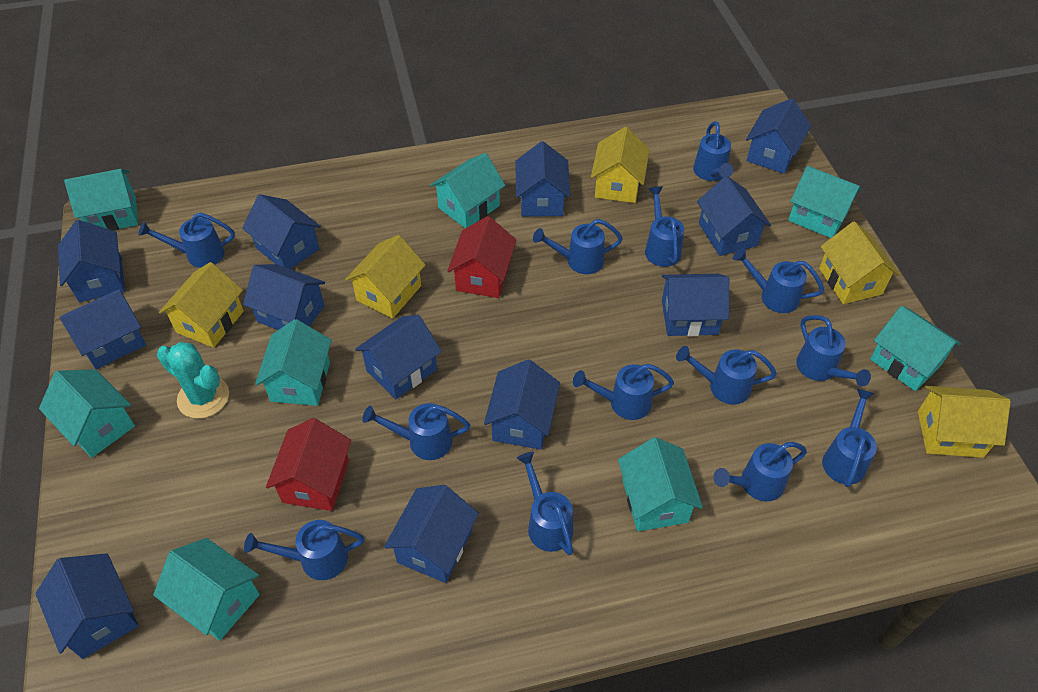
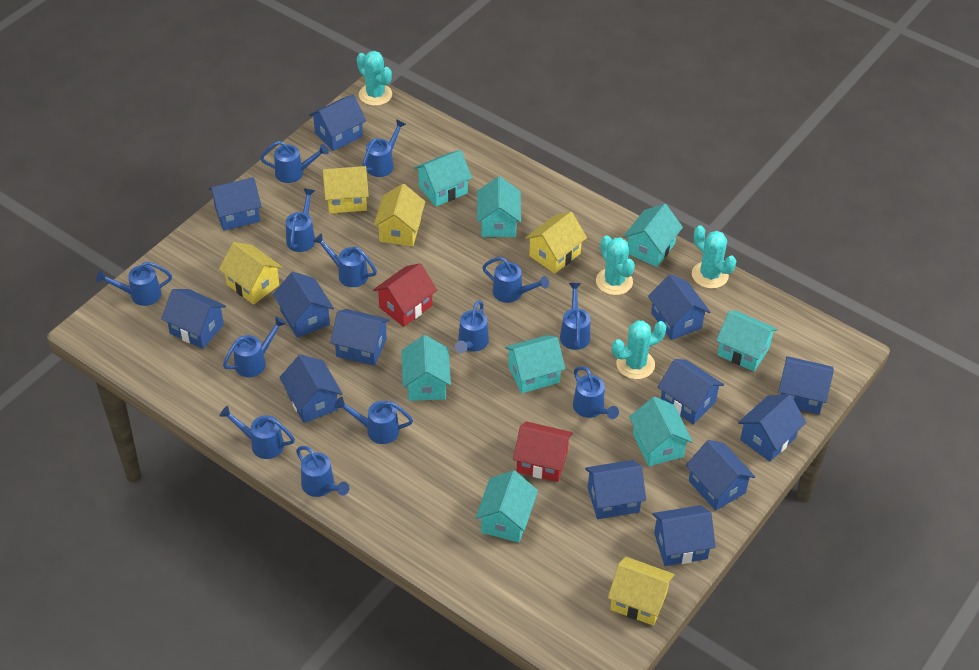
blue house: 12 -> 13
turquoise cactus: 1 -> 4

